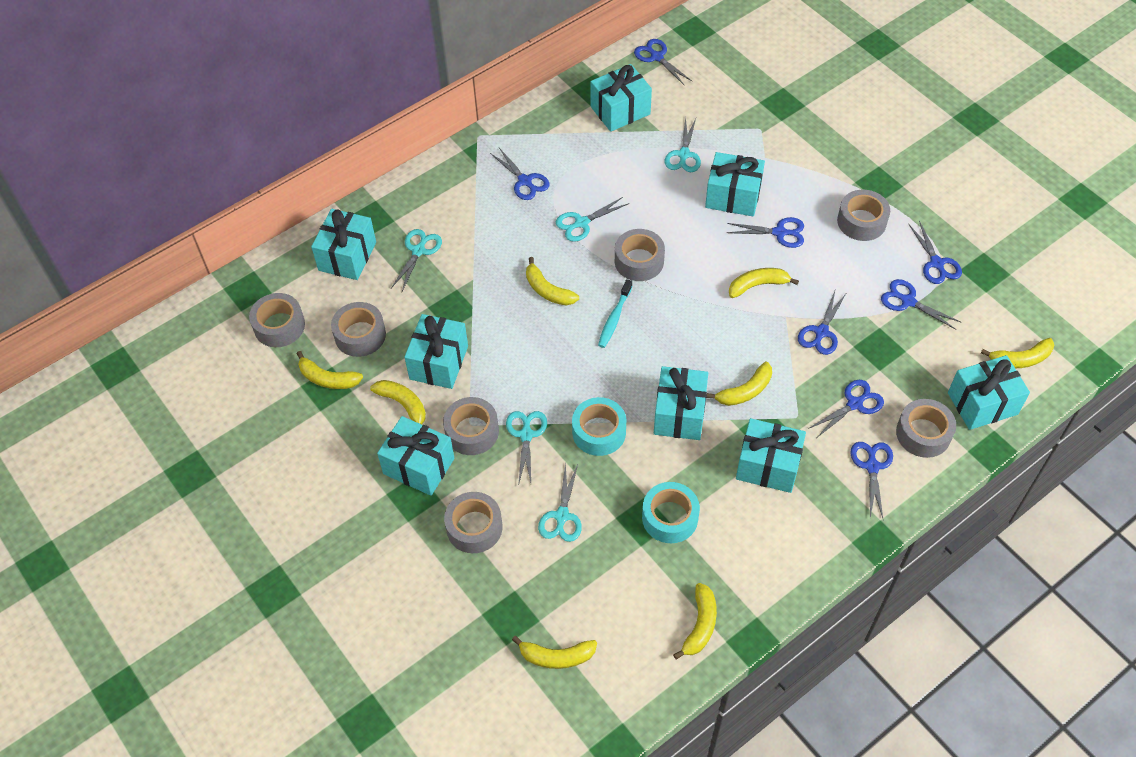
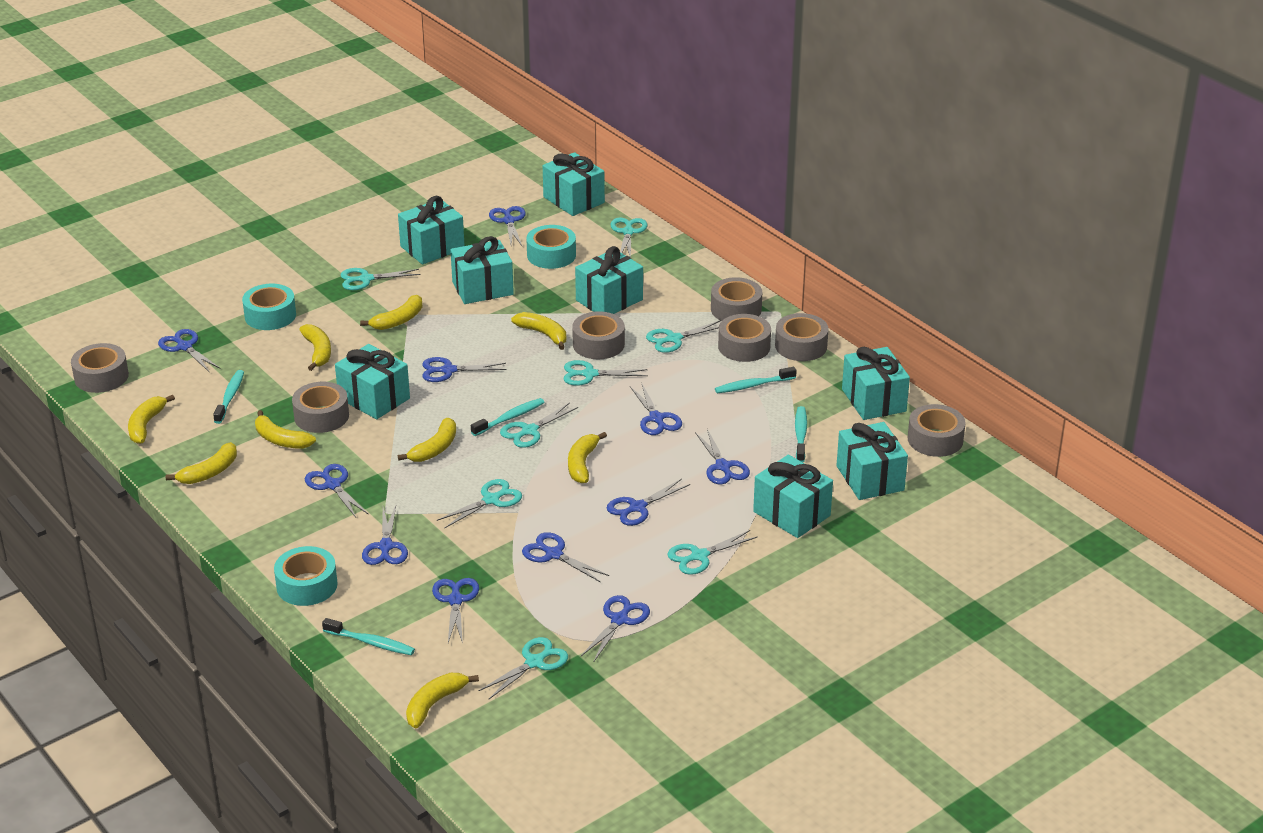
blue scissors: 8 -> 11
turquoise scissors: 5 -> 8
turquoise tape: 2 -> 3
turquoise toothbrush: 1 -> 5
yellow banana: 8 -> 9

